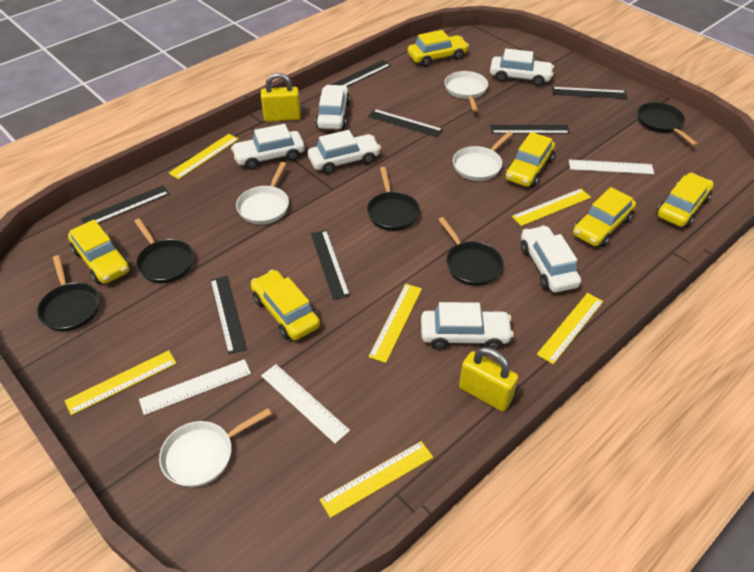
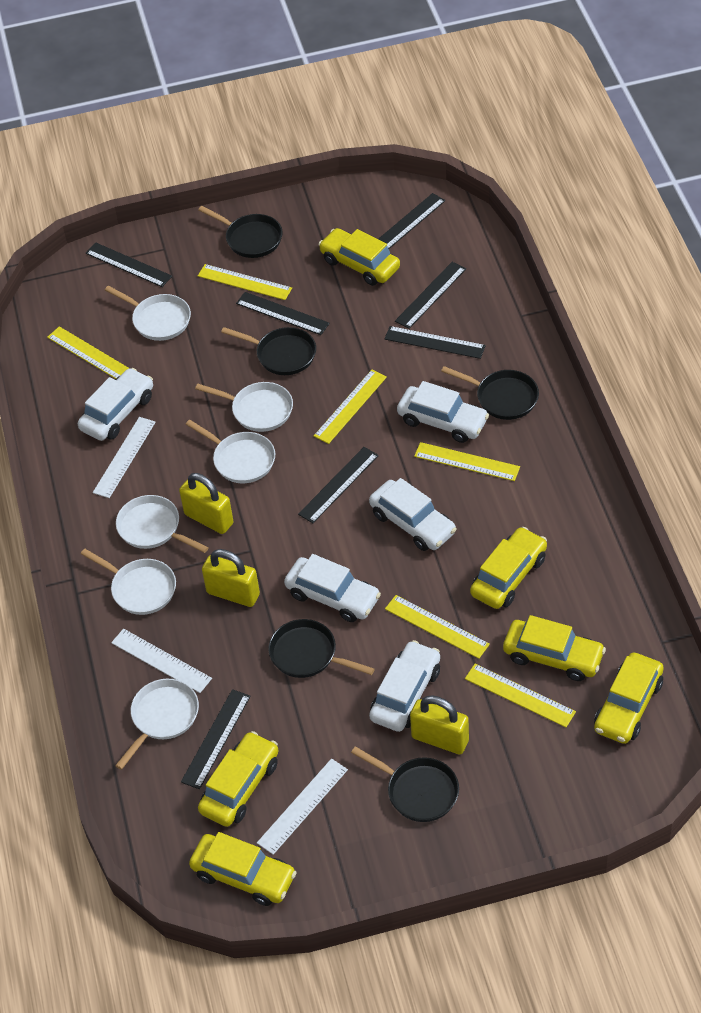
white car: 6 -> 5
white pan: 4 -> 6
yellow padlock: 2 -> 3

